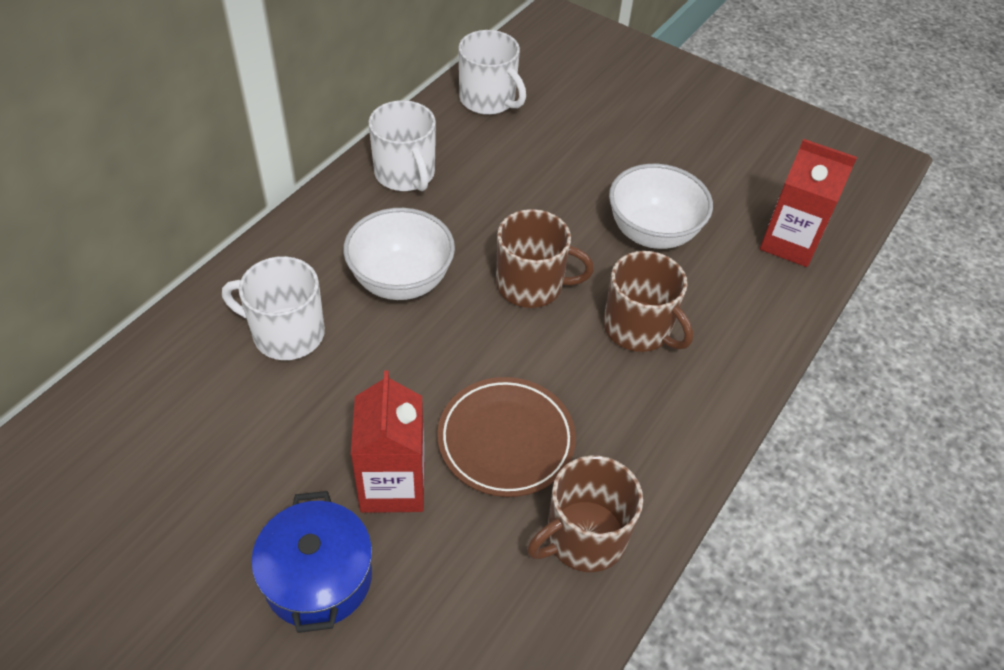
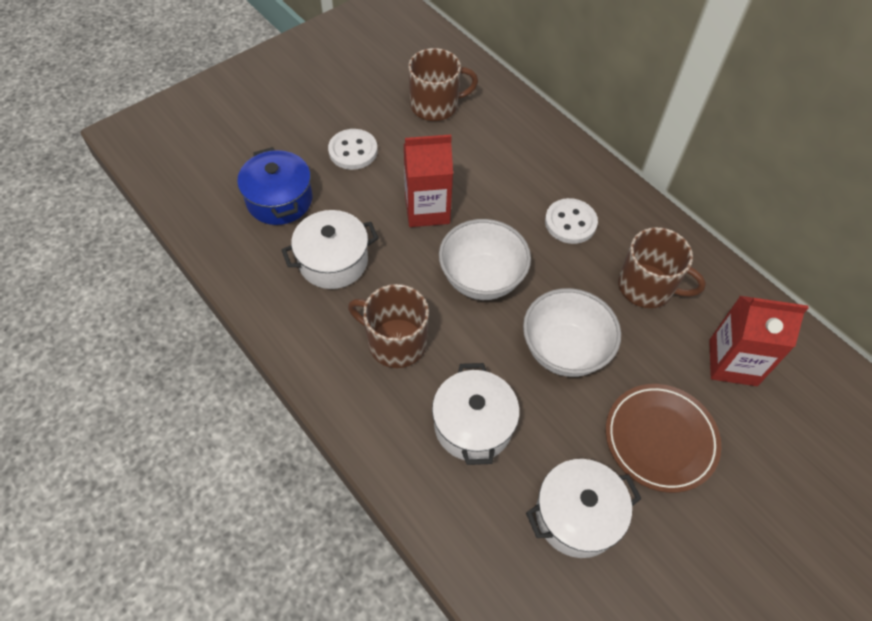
white button: 0 -> 2
white mug: 3 -> 0
white pot: 0 -> 3

